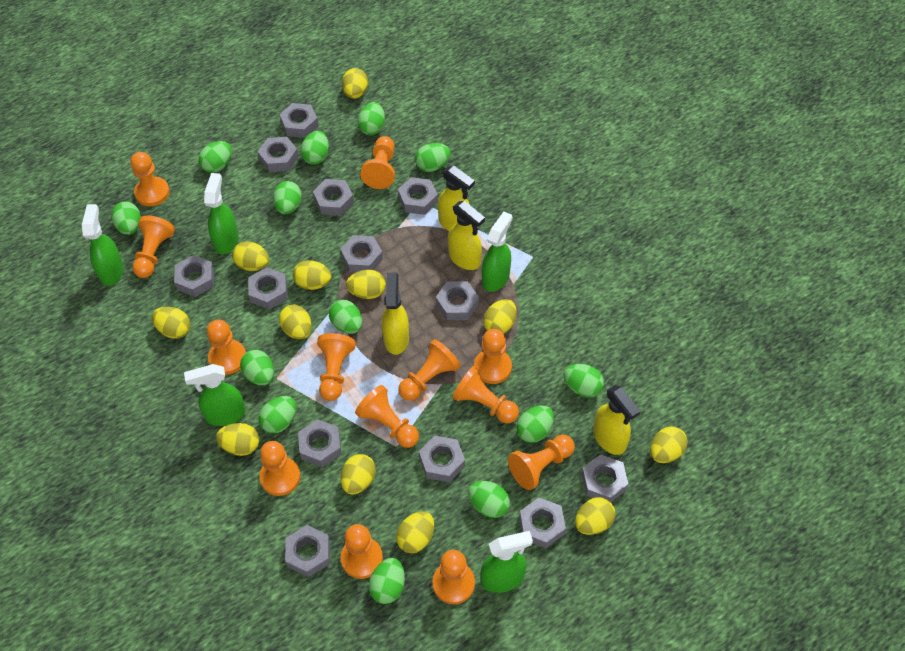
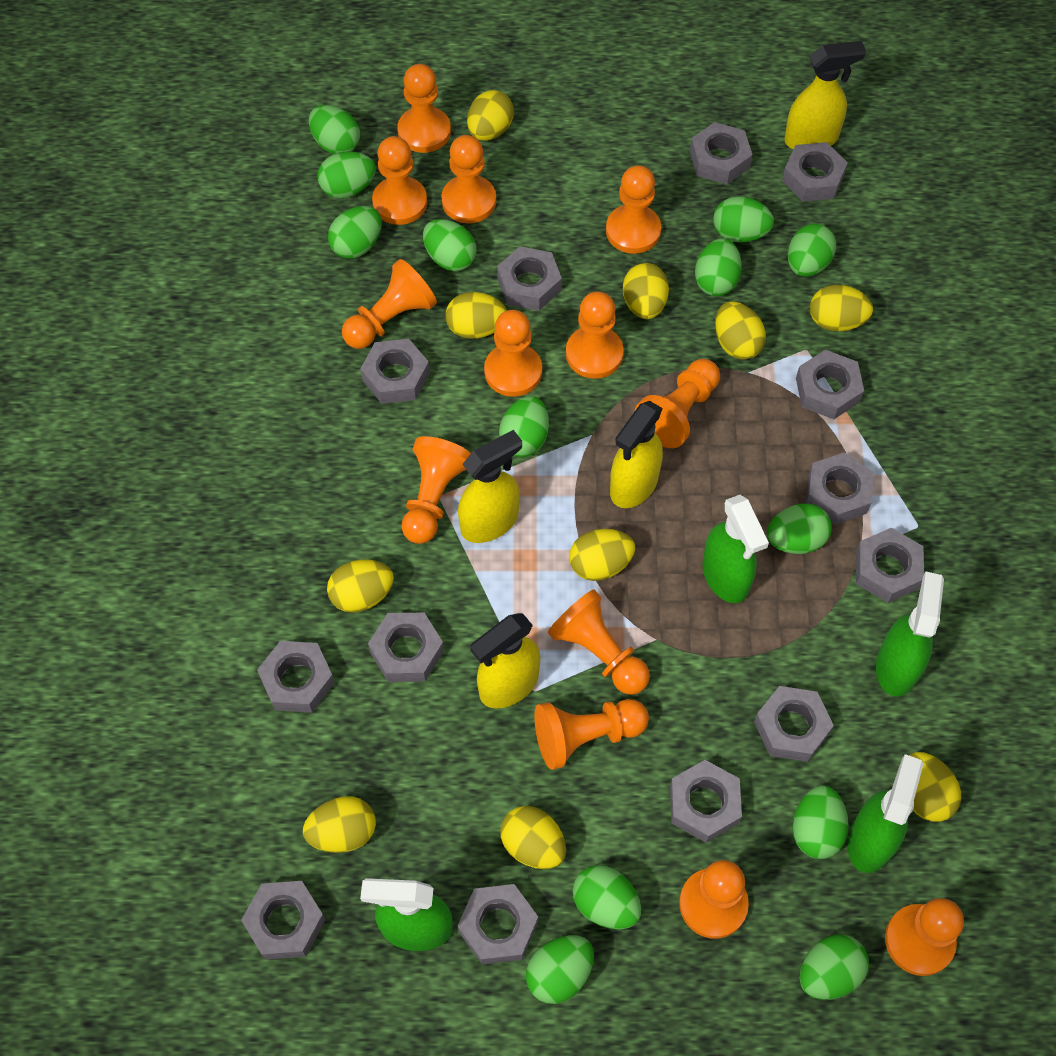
green spray bottle: 5 -> 4
yellow egg: 12 -> 10

